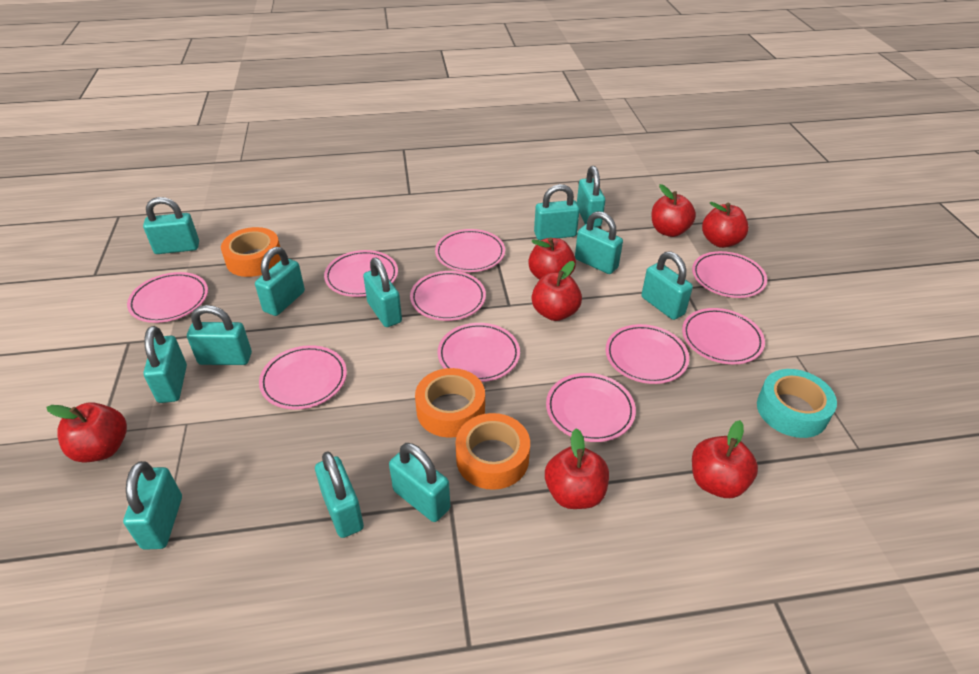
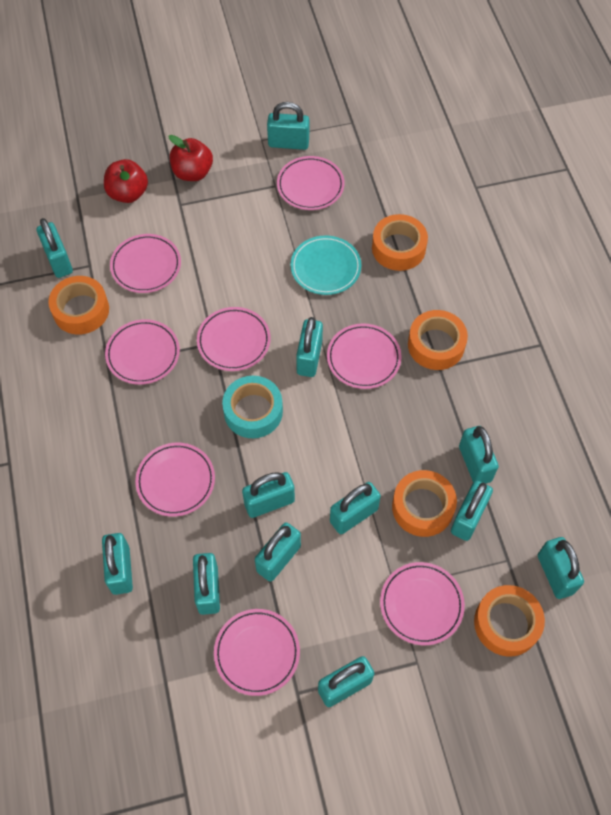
orange tape: 3 -> 5
pink plate: 10 -> 8
red apple: 7 -> 2
turquoise plate: 0 -> 1

